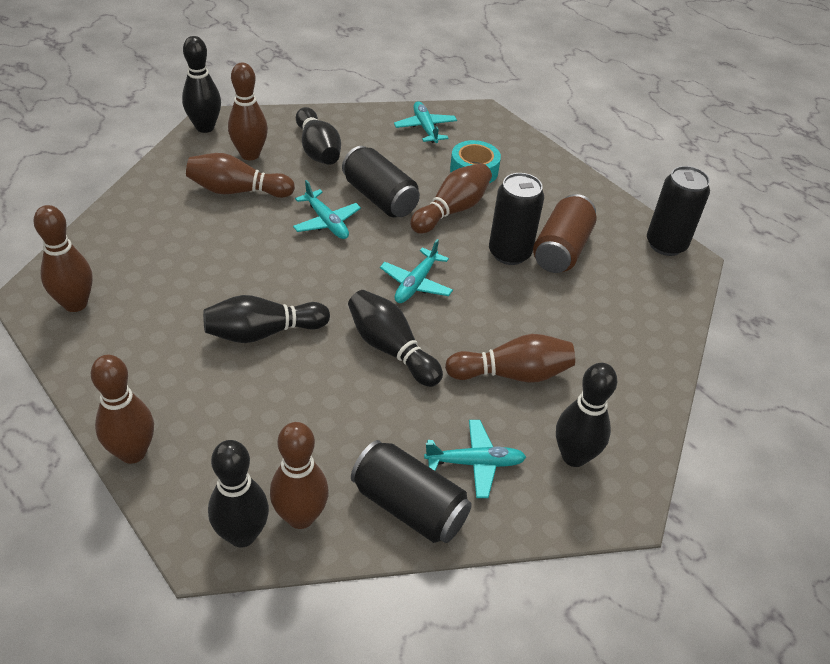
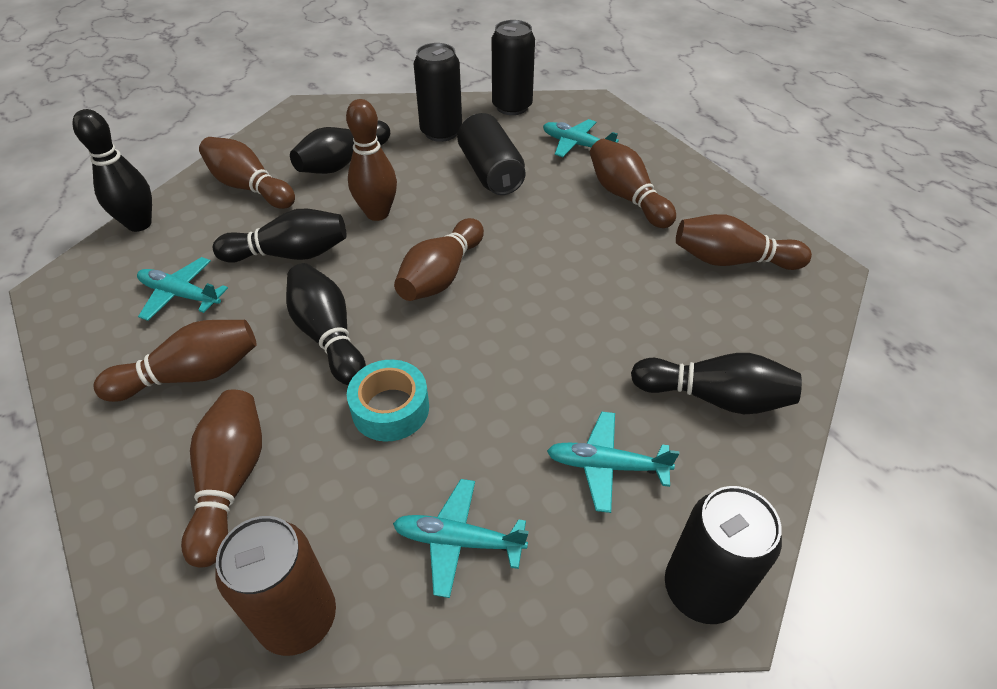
black bowling pin: 6 -> 5

